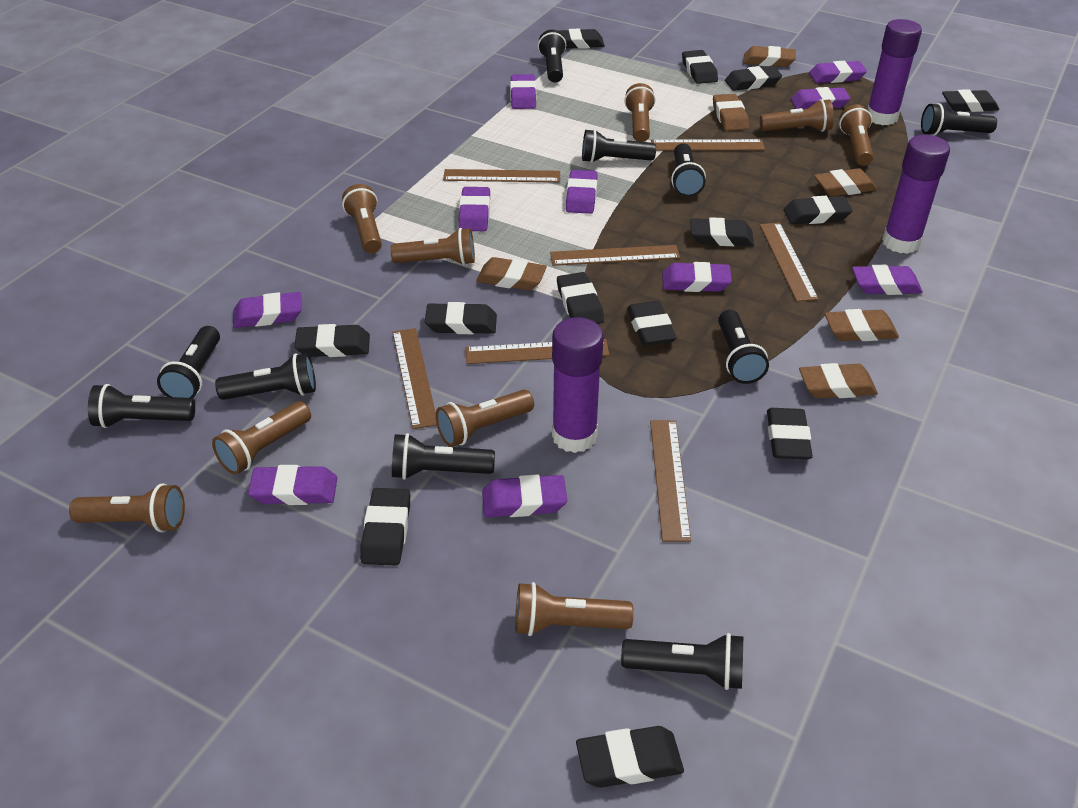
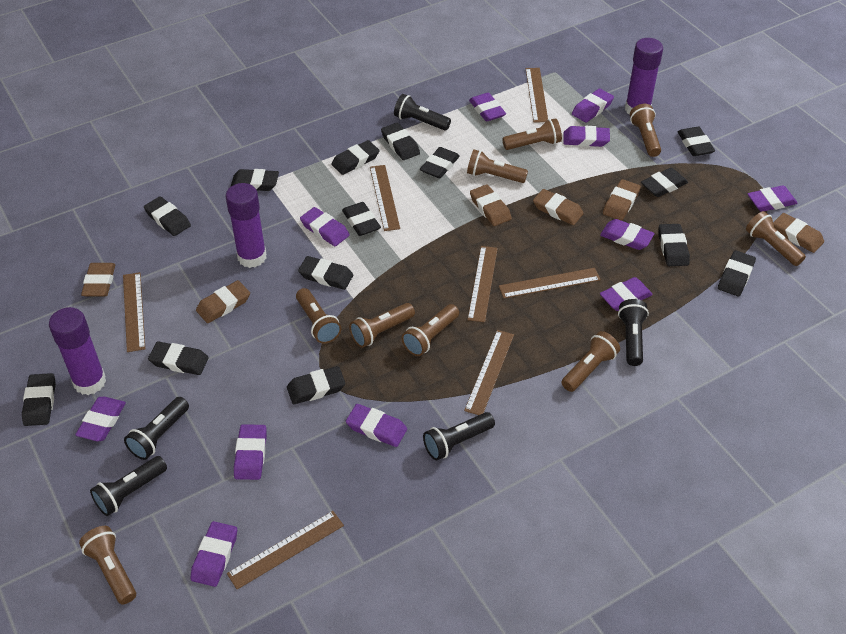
black eraser: 13 -> 14
black flashlight: 10 -> 5
purple eraser: 10 -> 11

